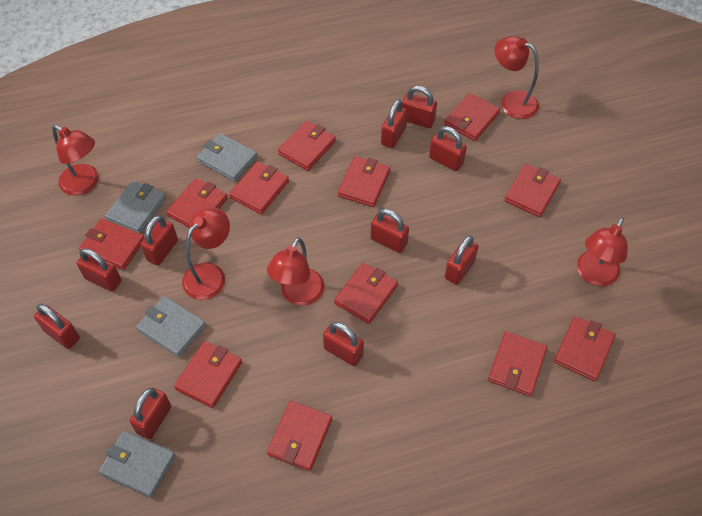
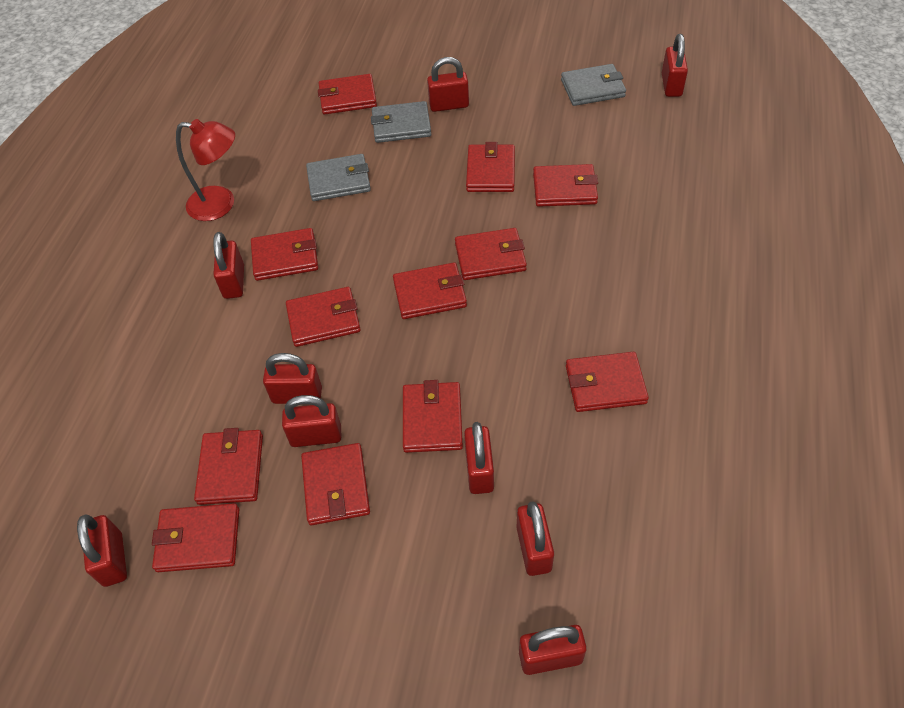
grey wallet: 4 -> 3
red lamp: 5 -> 1
red padlock: 10 -> 9

